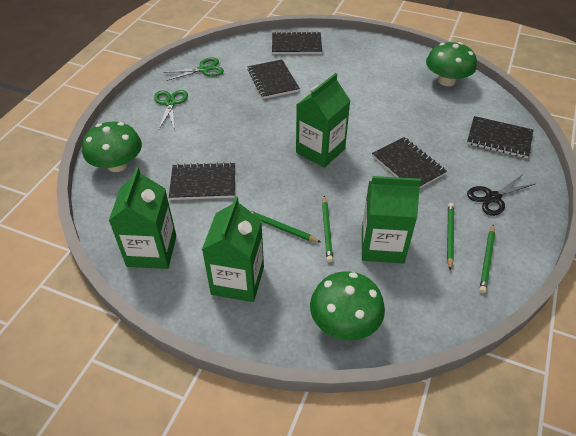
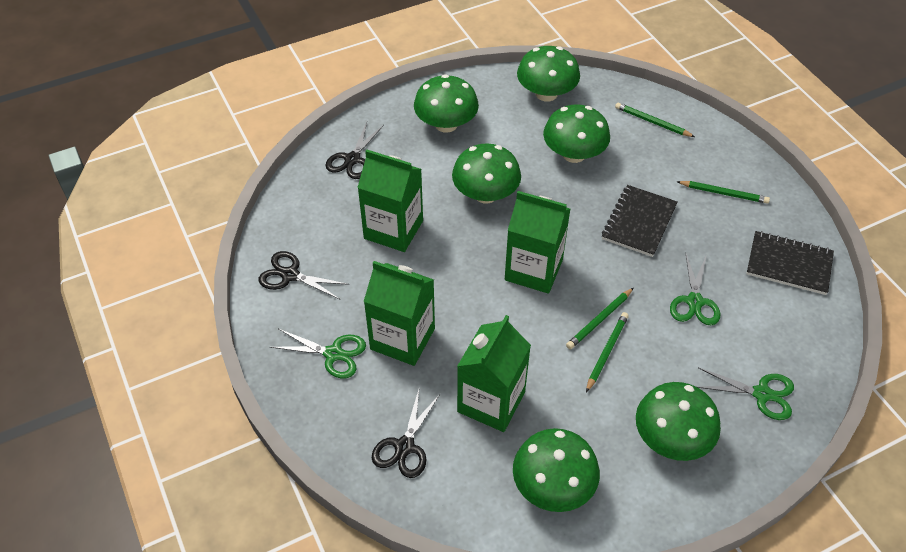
black notebook: 5 -> 2
black scissors: 1 -> 3
green mushroom: 3 -> 6
green scissors: 2 -> 3

